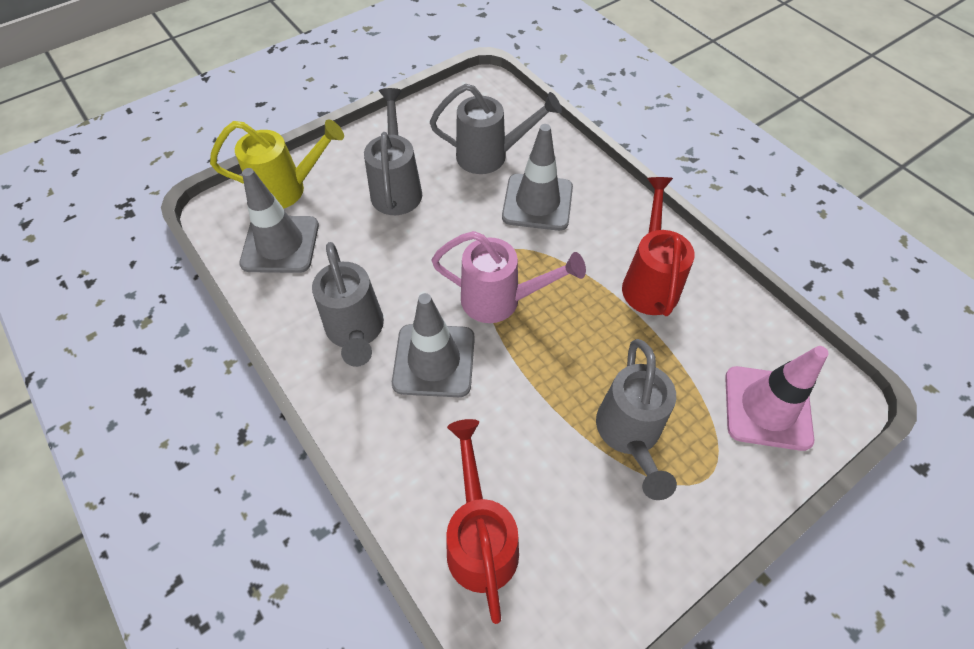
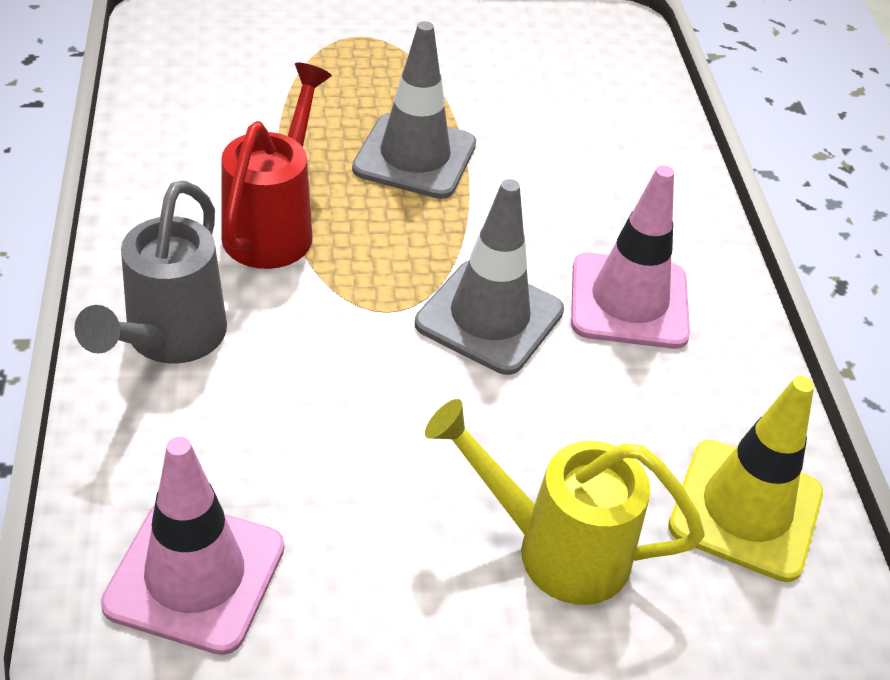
grey traffic cone: 3 -> 2
grey watering can: 4 -> 1
pink traffic cone: 1 -> 2
pink watering can: 1 -> 0
red watering can: 2 -> 1
yellow traffic cone: 0 -> 1

